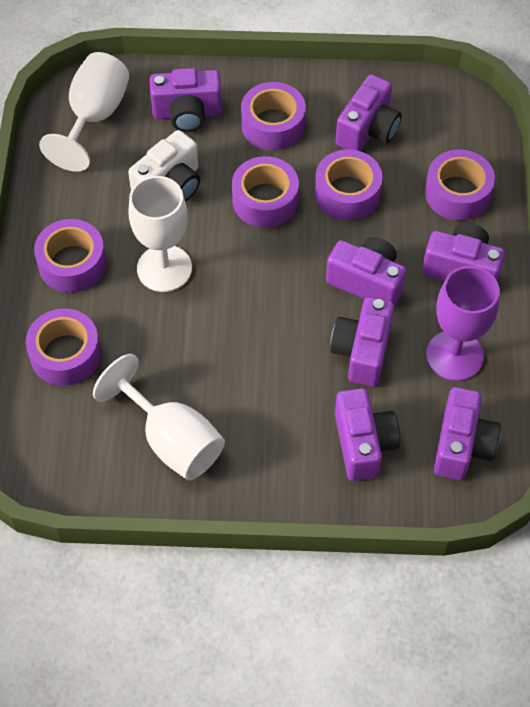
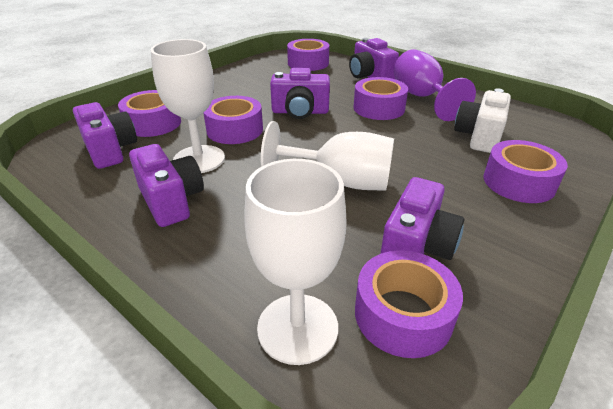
purple camera: 7 -> 5

